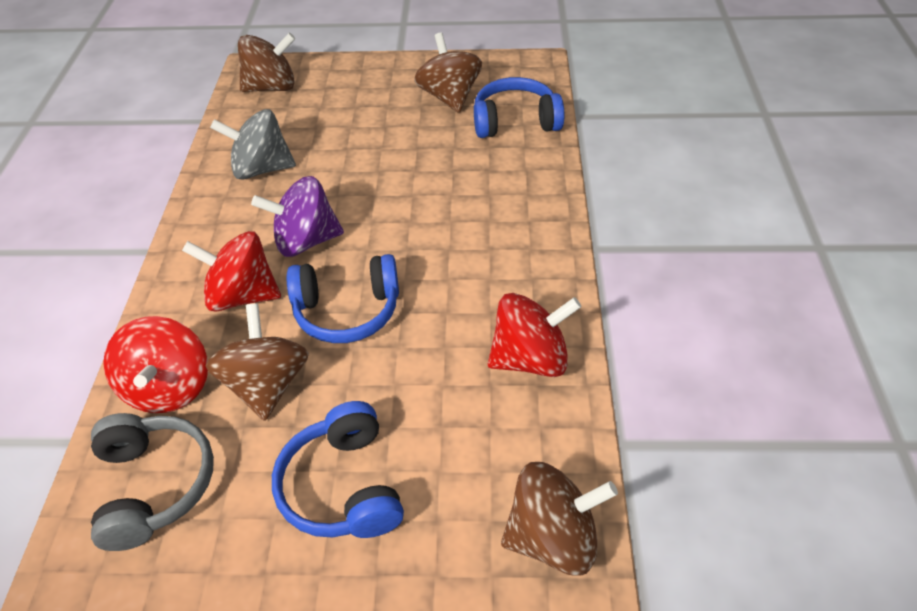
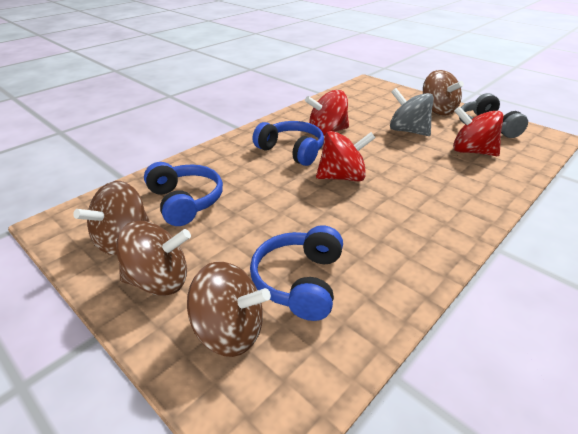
purple spinning top: 1 -> 0

